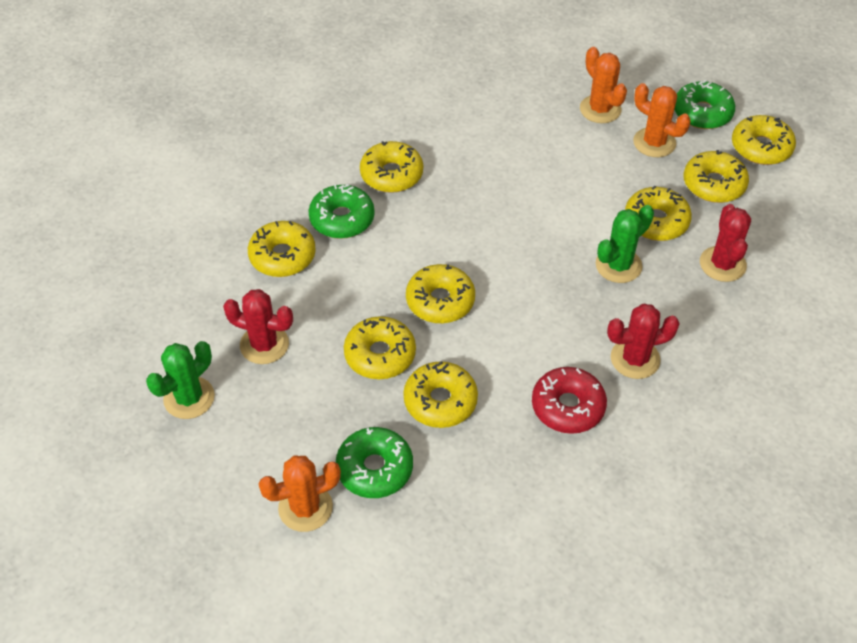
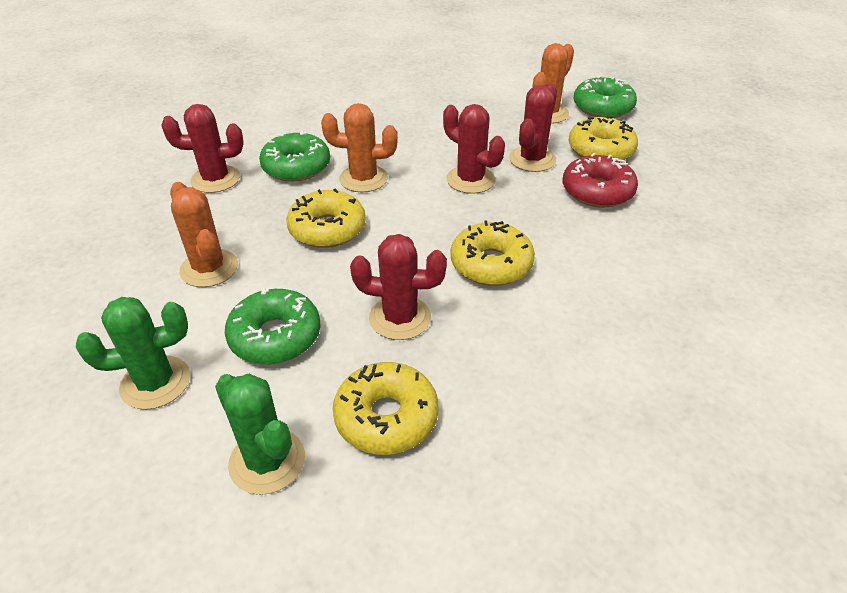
red cactus: 3 -> 4
yellow donut: 8 -> 4

